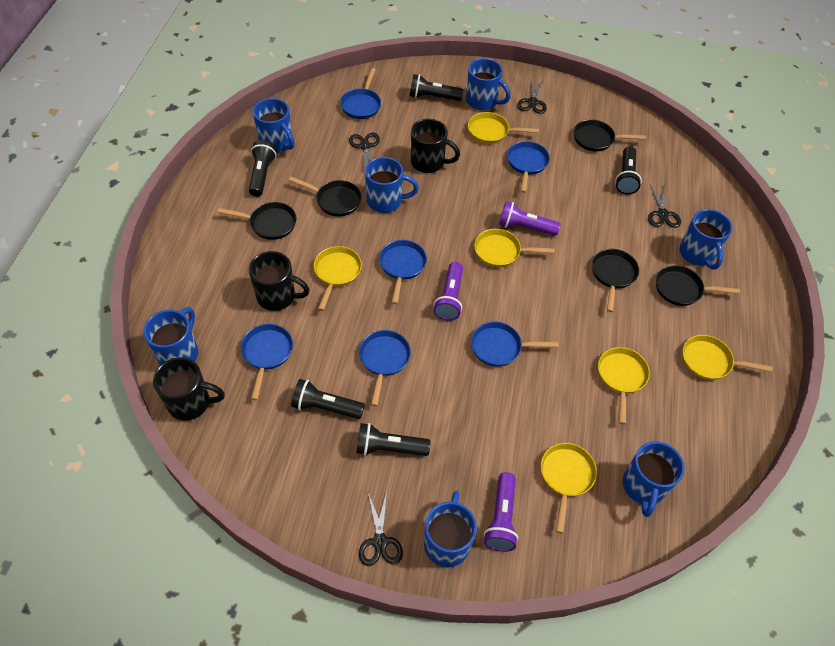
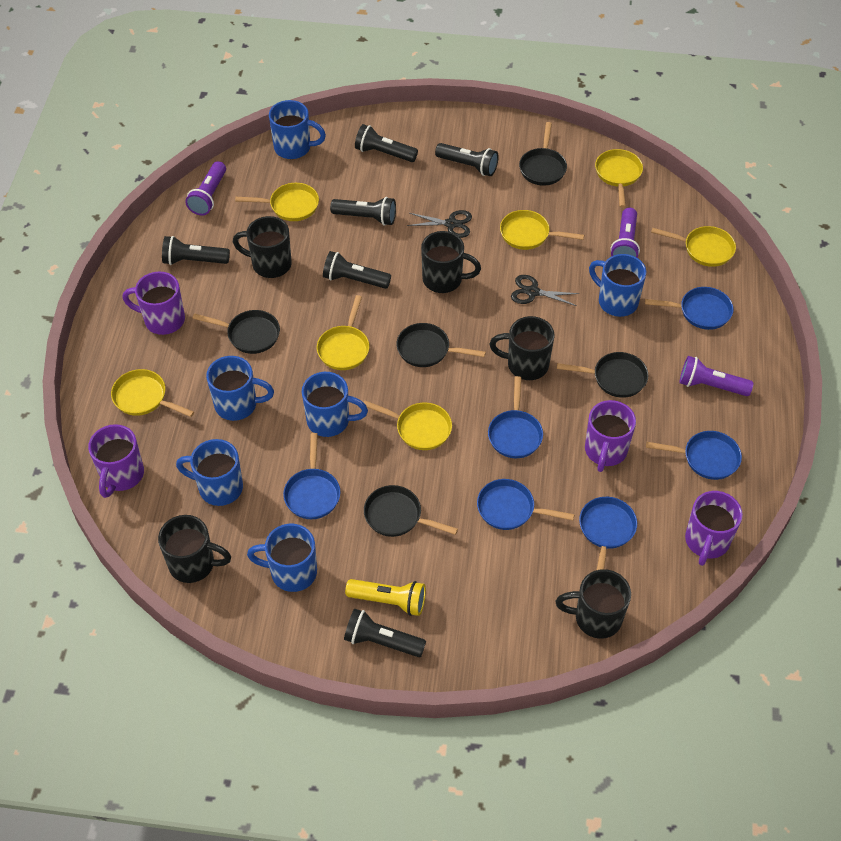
black flashlight: 5 -> 6
black mug: 3 -> 5
black scissors: 4 -> 2
blue mug: 7 -> 6
purple mug: 0 -> 4
yellow flashlight: 0 -> 1
yellow pan: 6 -> 7

